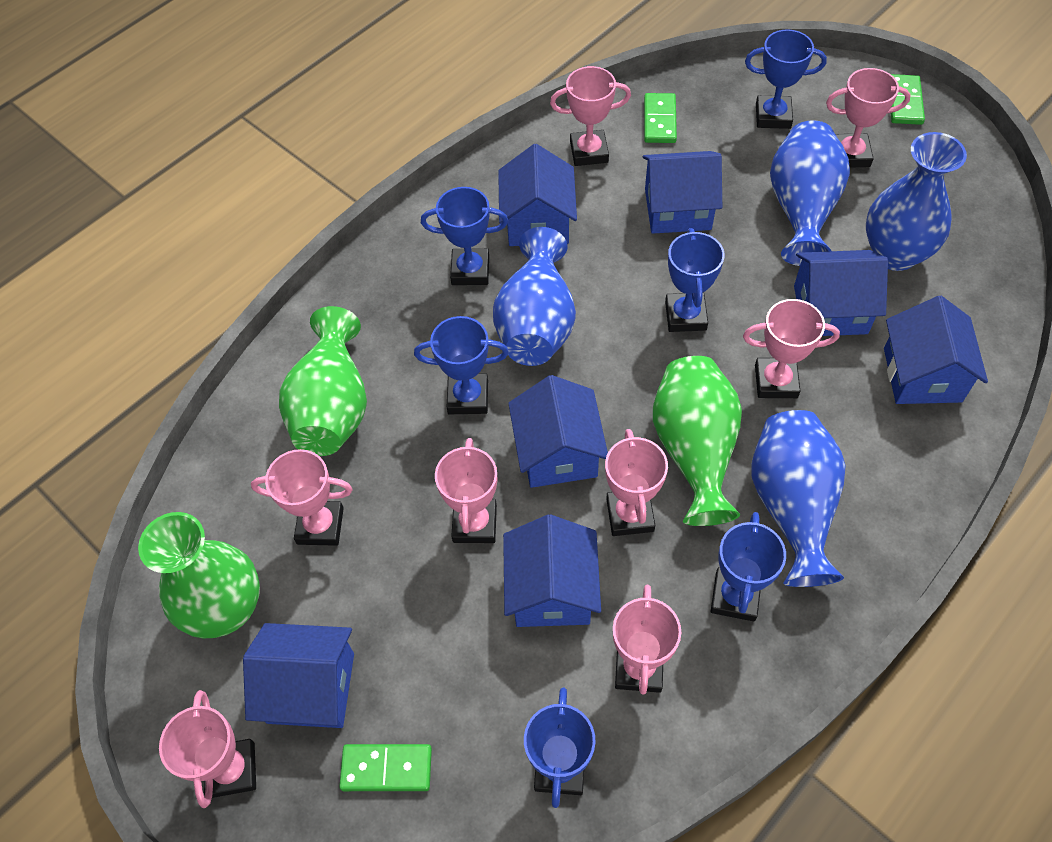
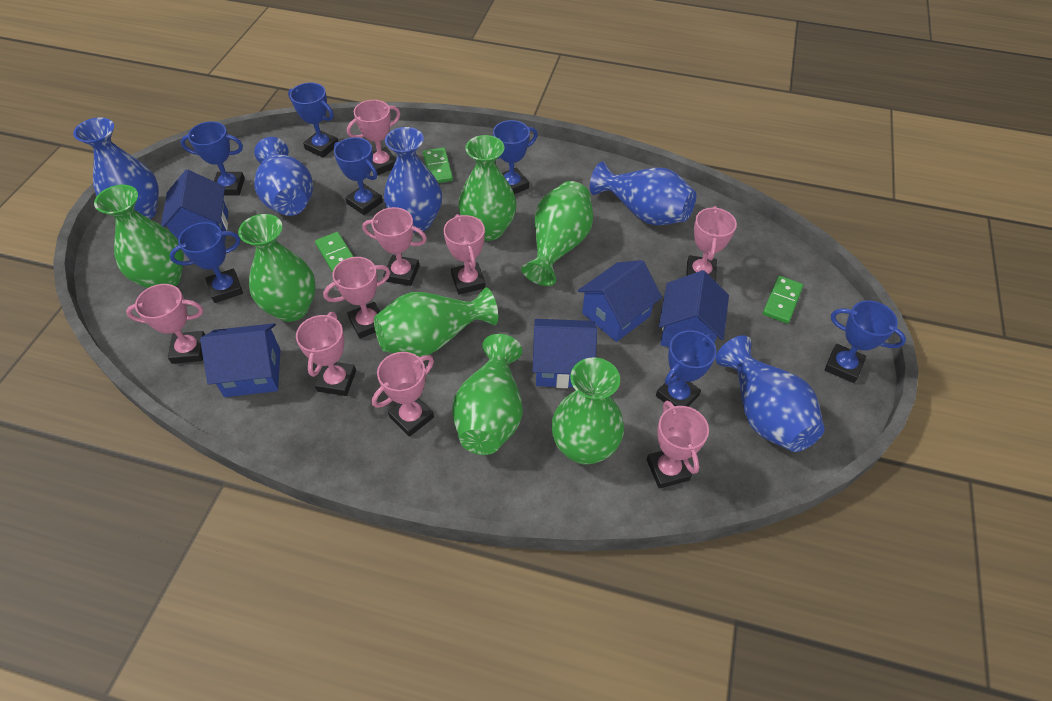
blue house: 7 -> 5
blue trophy: 6 -> 7
blue vase: 4 -> 5
green vase: 3 -> 7
pink trophy: 8 -> 9

